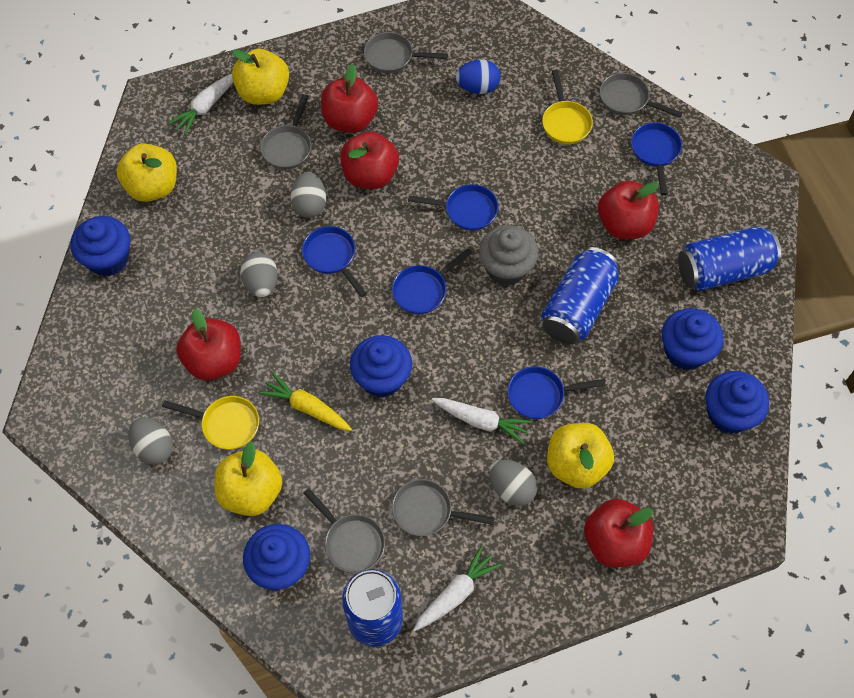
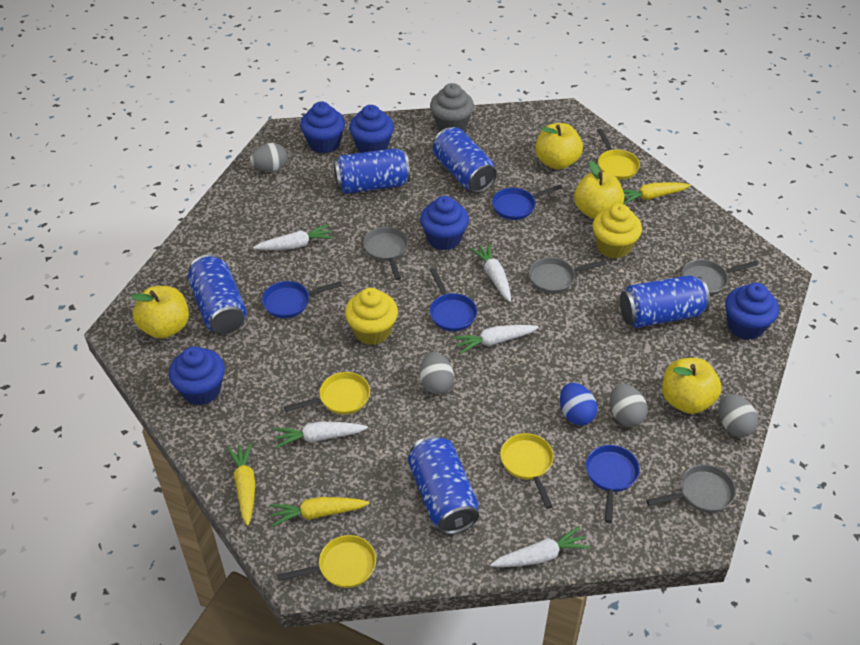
blue can: 3 -> 5
blue pan: 5 -> 4
grey pan: 5 -> 4
red apple: 5 -> 0
white carrot: 3 -> 5
yellow carrot: 1 -> 3
yellow cupcake: 0 -> 2
yellow pan: 2 -> 4

